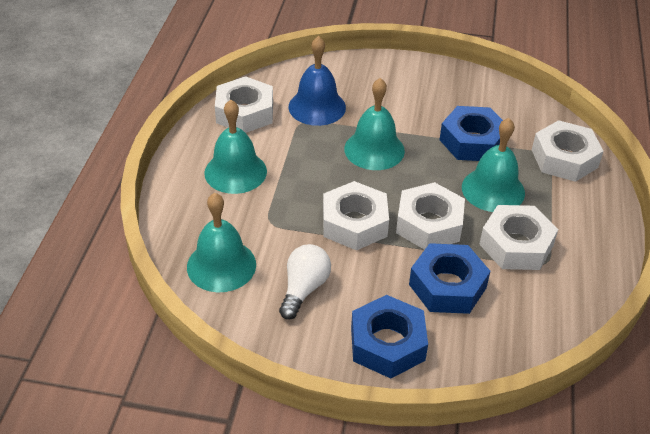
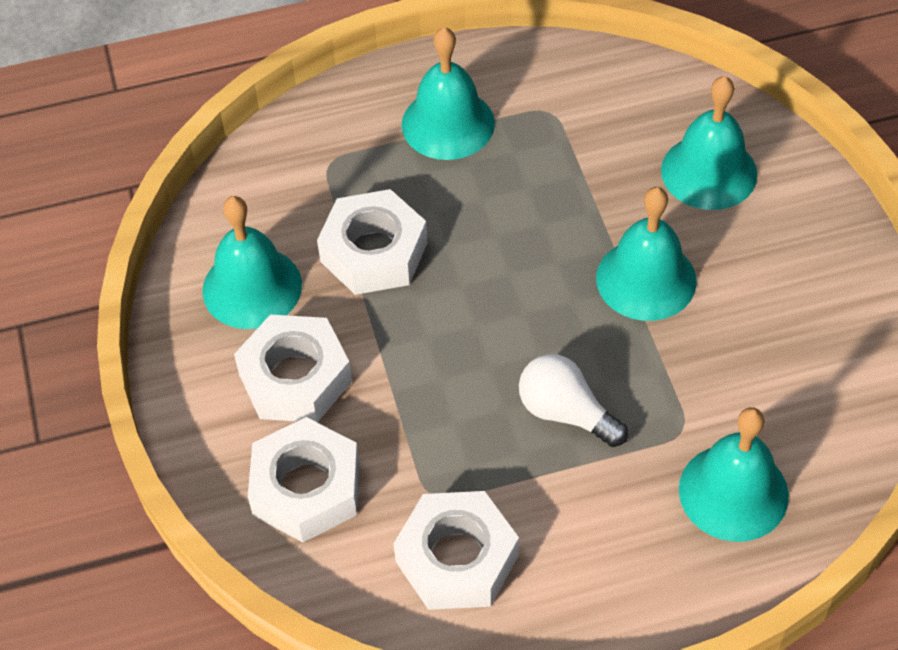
blue bell: 1 -> 0
blue nut: 3 -> 0
turquoise bell: 4 -> 5
white nut: 5 -> 4

